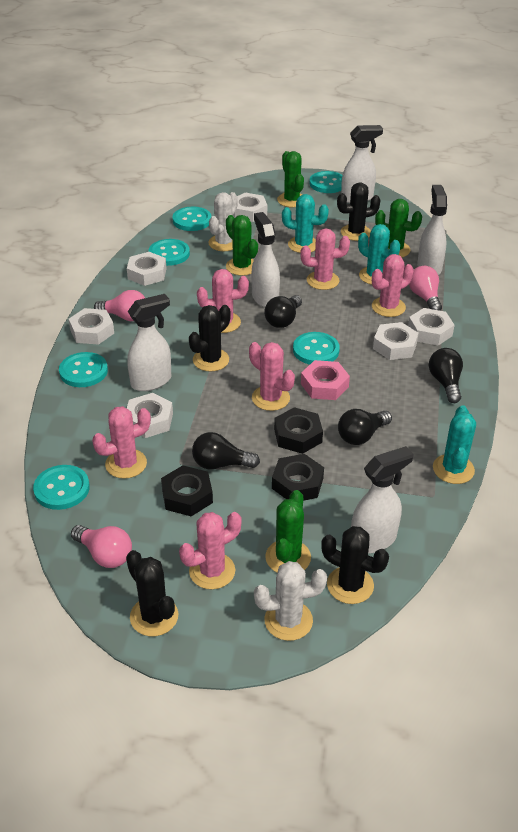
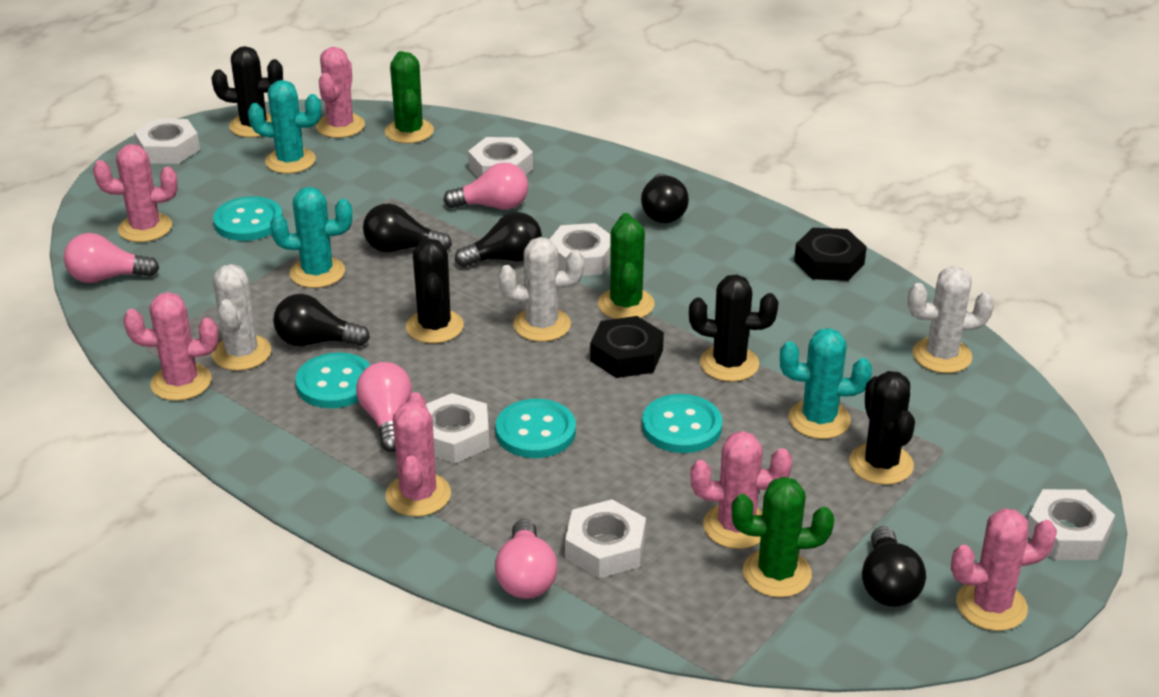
black light bulb: 4 -> 5
black nut: 3 -> 2
green cactus: 4 -> 3
pink light bulb: 3 -> 4
pink nut: 1 -> 0
turquoise button: 6 -> 4
white cactus: 2 -> 3
white spray bottle: 5 -> 0

